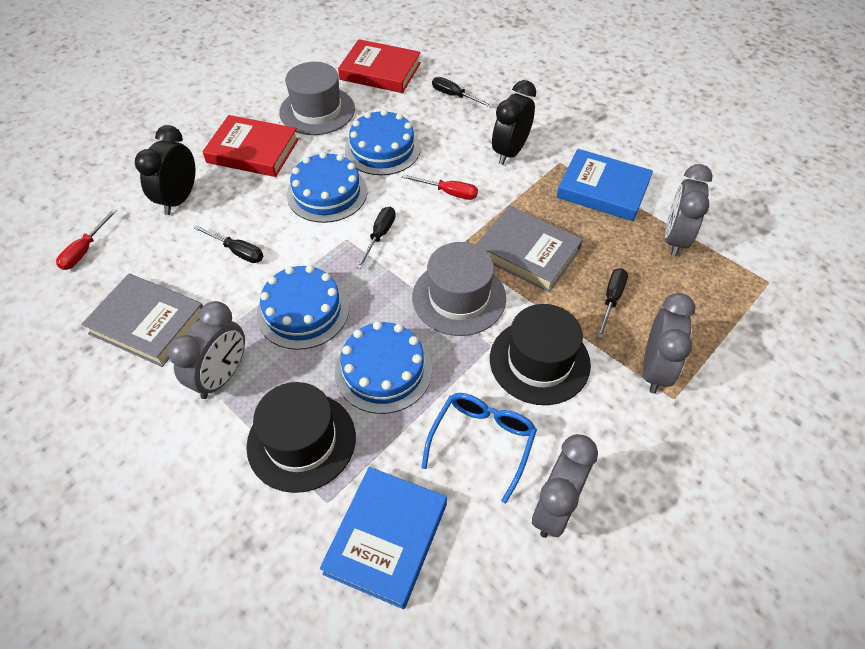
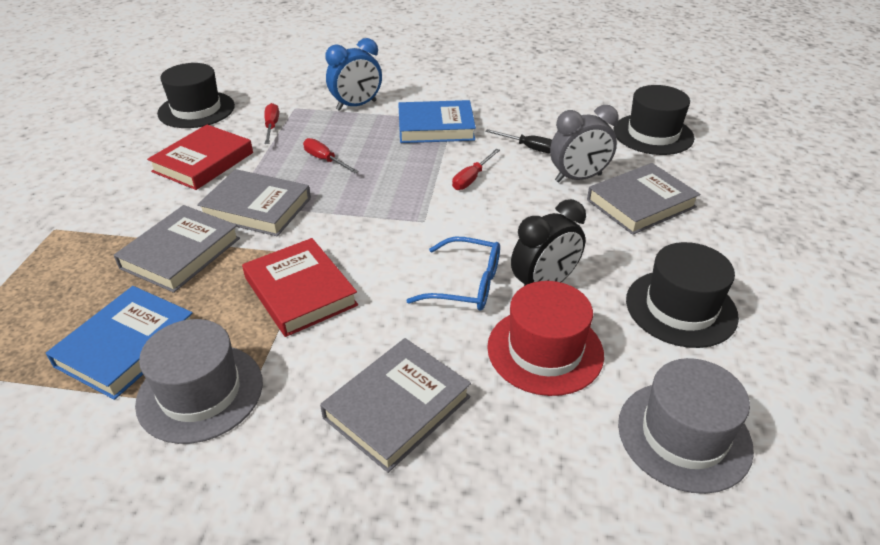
black clock: 2 -> 1
black hat: 2 -> 3
black screwdriver: 4 -> 1
blue cake: 4 -> 0
blue clock: 0 -> 1
grey book: 2 -> 4
grey clock: 4 -> 1
red hat: 0 -> 1
red screwdriver: 2 -> 3

